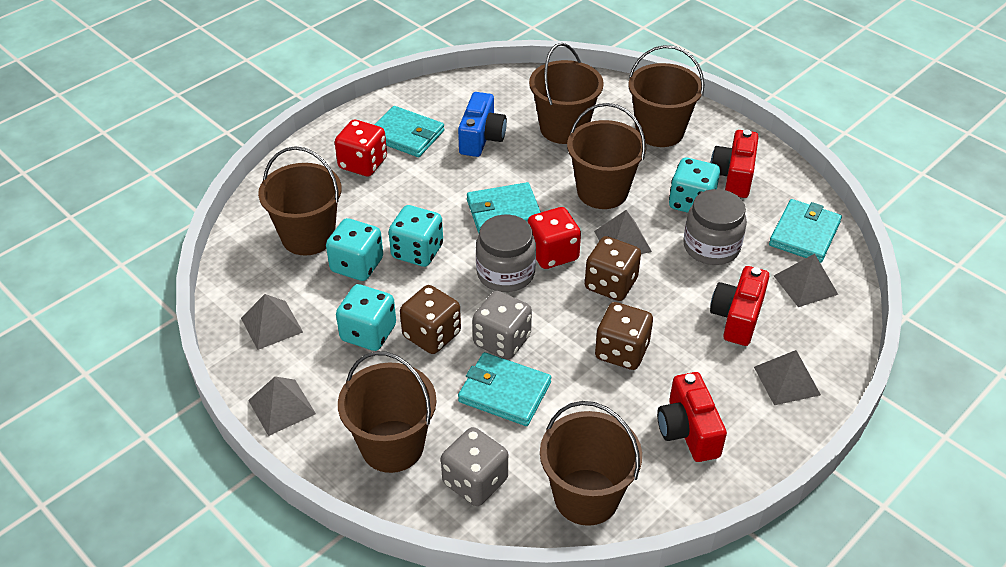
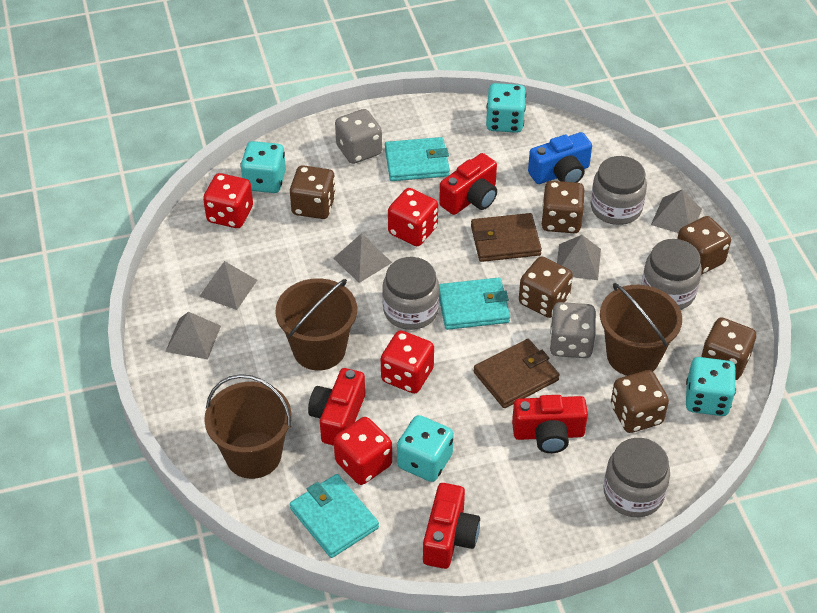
brown bucket: 6 -> 3
brown dice: 3 -> 6
brown wallet: 0 -> 2
grey jar: 2 -> 4
red camera: 3 -> 4
red dice: 2 -> 4
turquoise wallet: 4 -> 3

